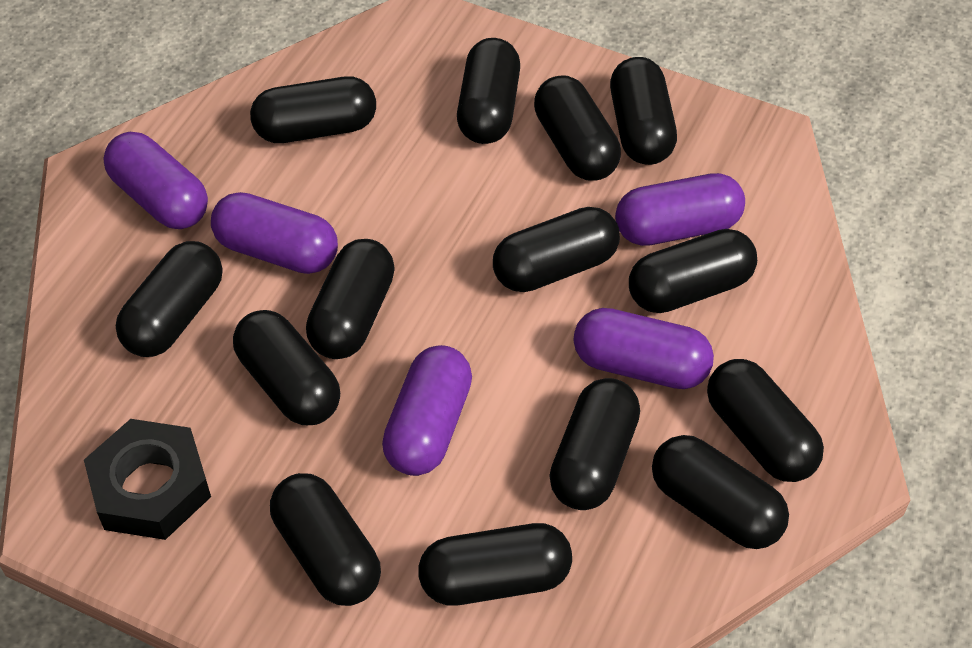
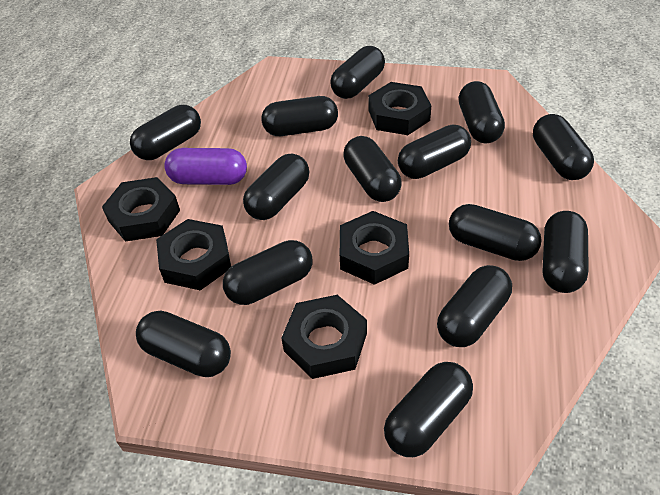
black nut: 1 -> 5
purple capsule: 5 -> 1

